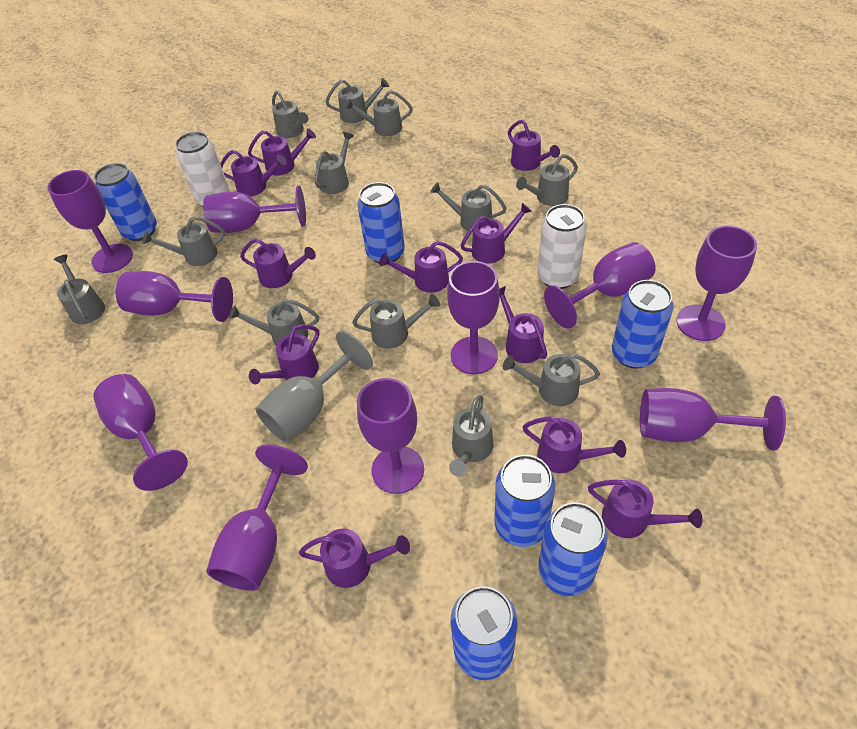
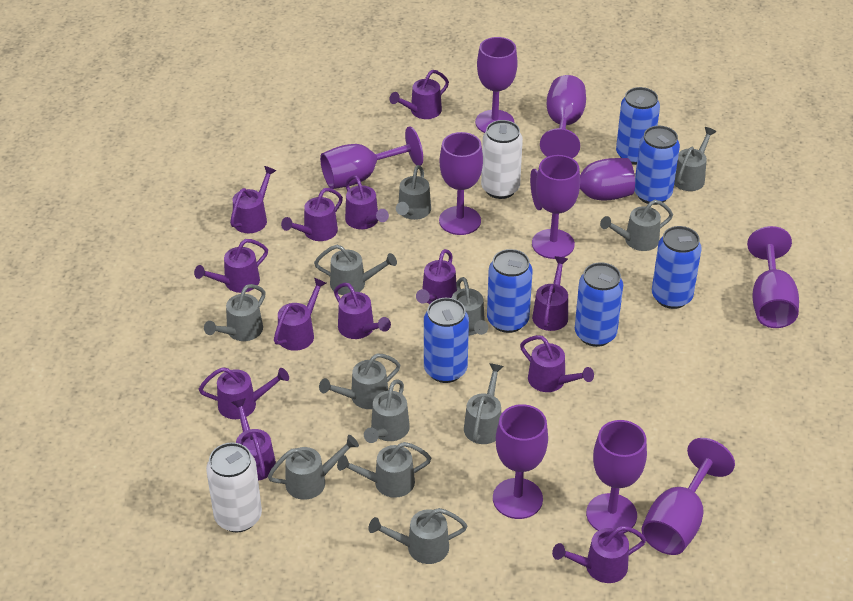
grey goblet: 1 -> 0
purple watering can: 11 -> 13

